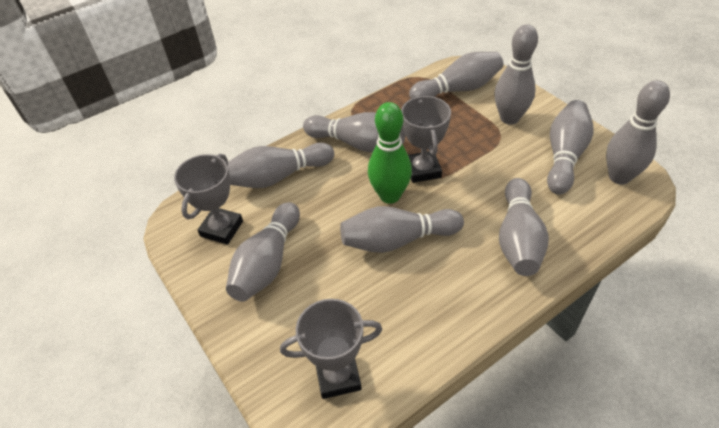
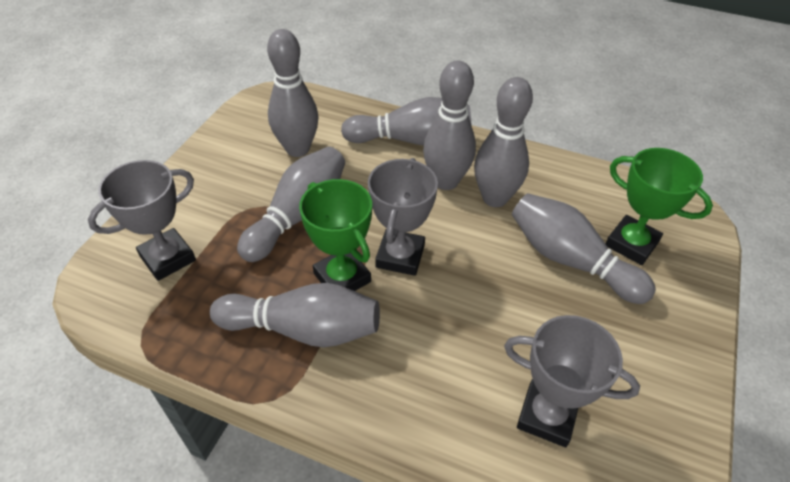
green bowling pin: 1 -> 0
green trophy: 0 -> 2
grey bowling pin: 9 -> 7

